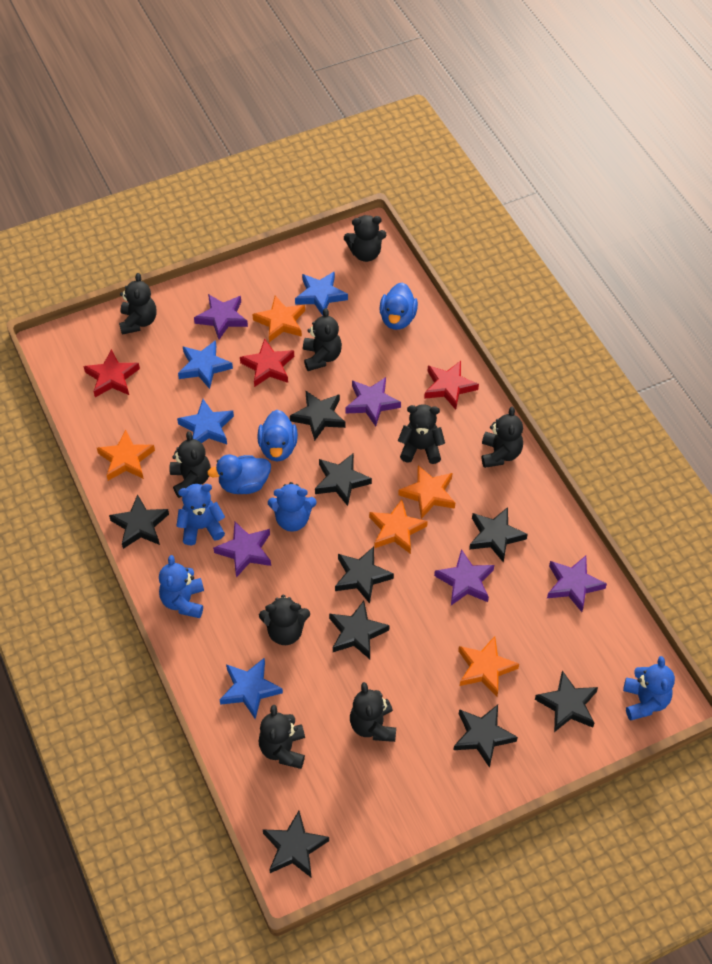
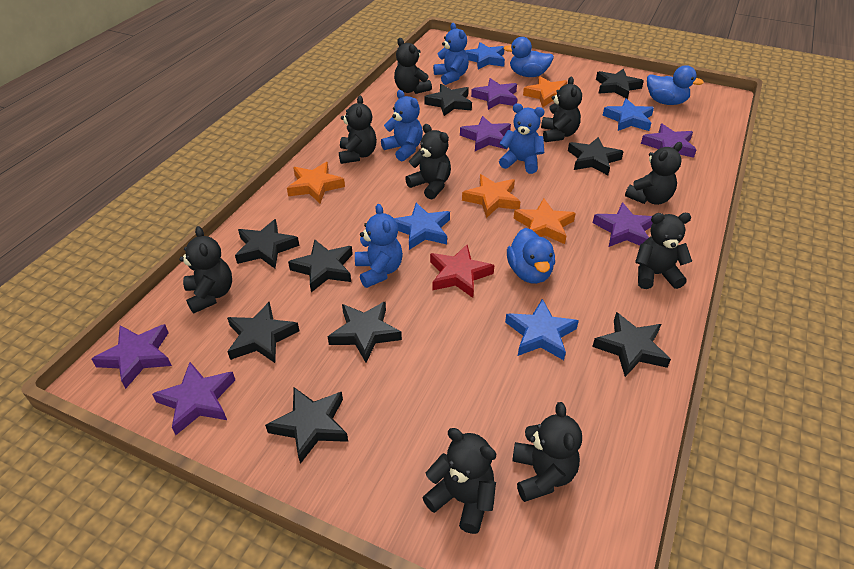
orange star: 5 -> 4
purple star: 5 -> 6
red star: 3 -> 1

